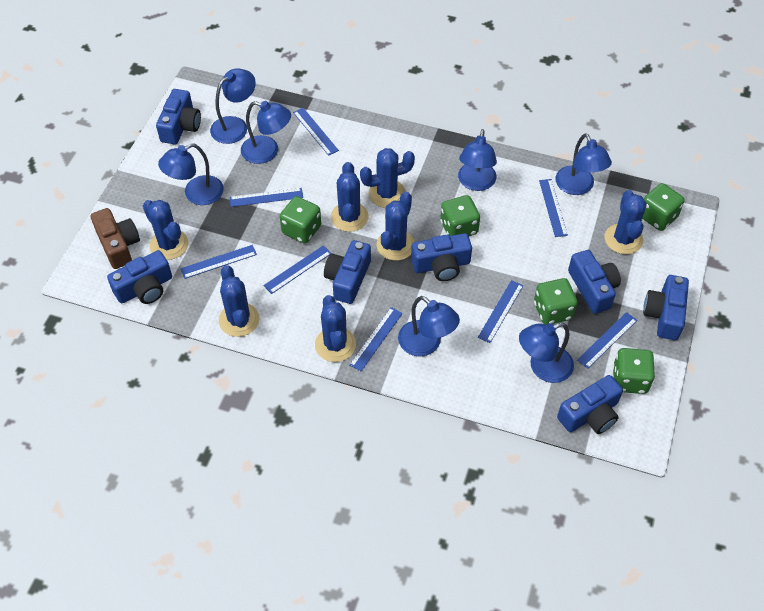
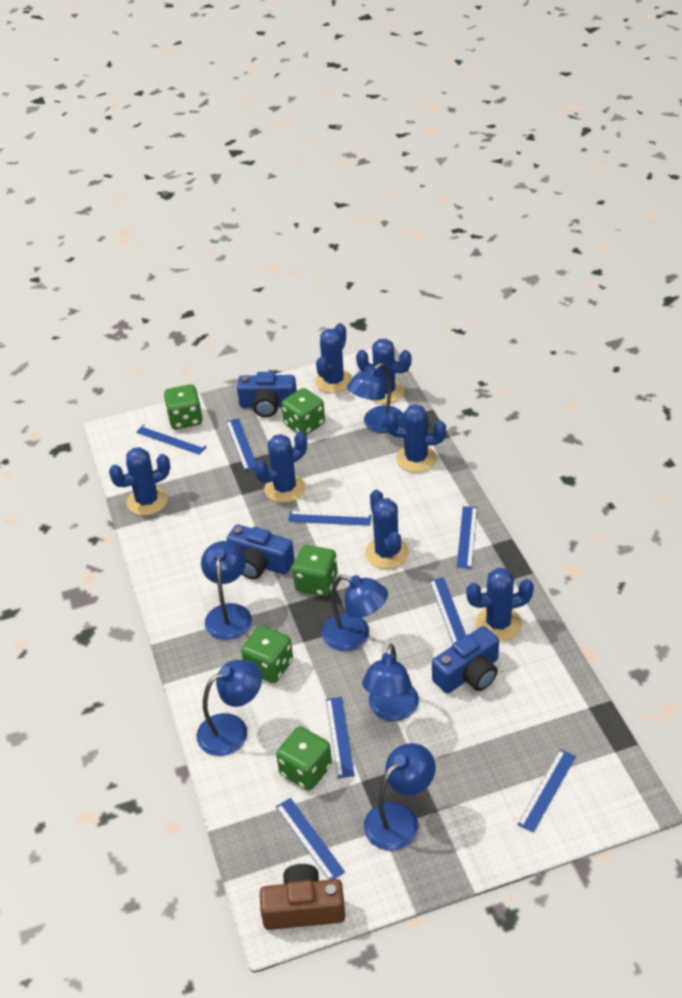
blue camera: 7 -> 3
blue lamp: 7 -> 6

